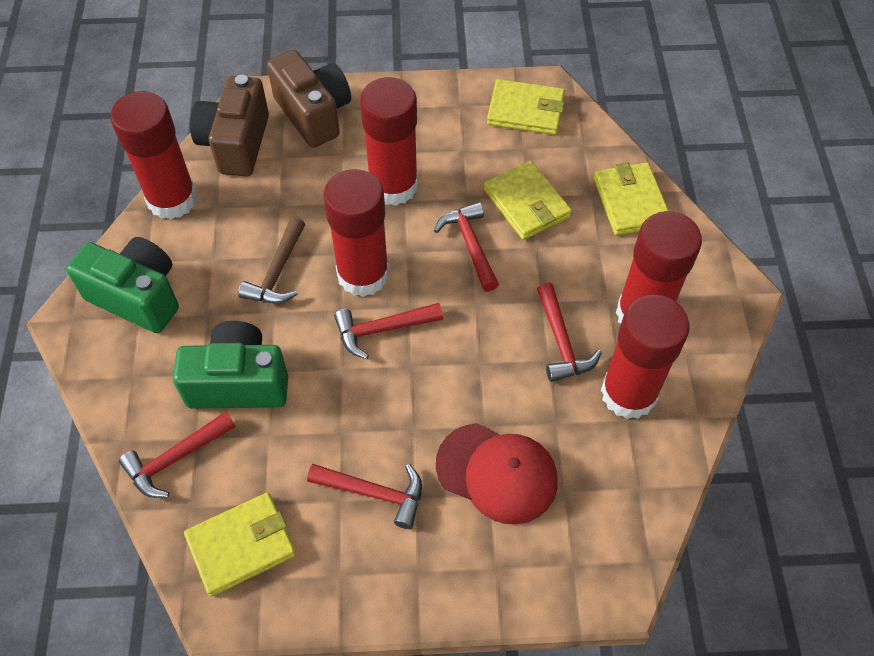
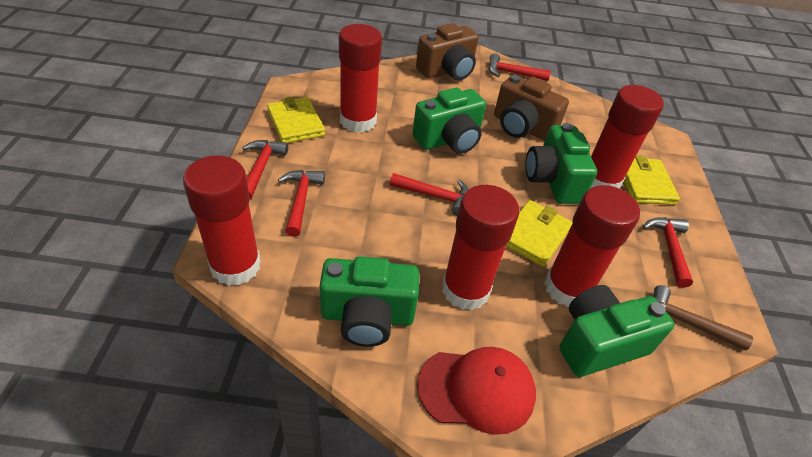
green camera: 2 -> 4
yellow wallet: 4 -> 3

